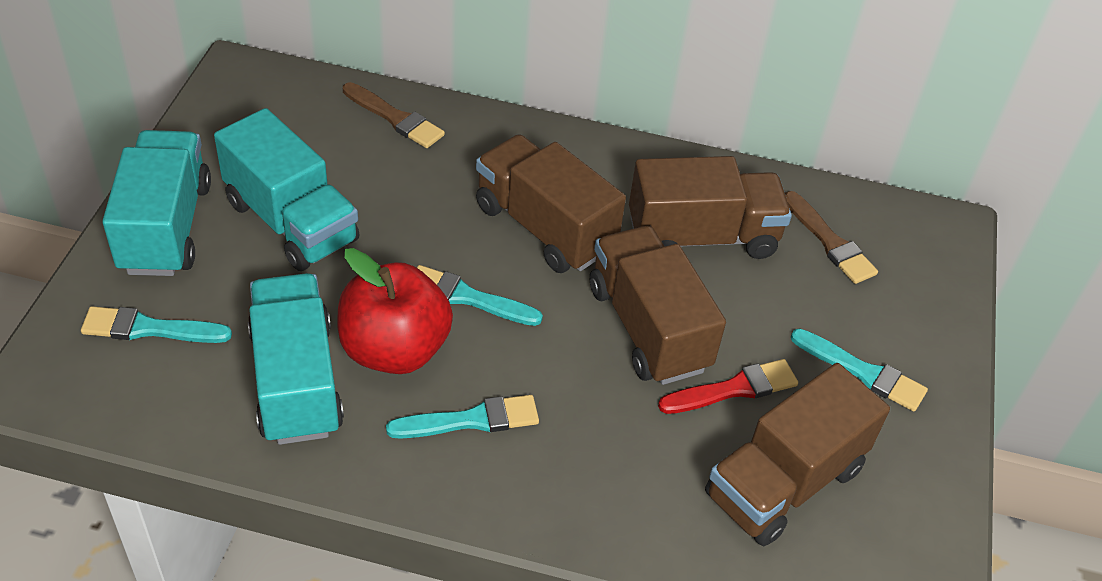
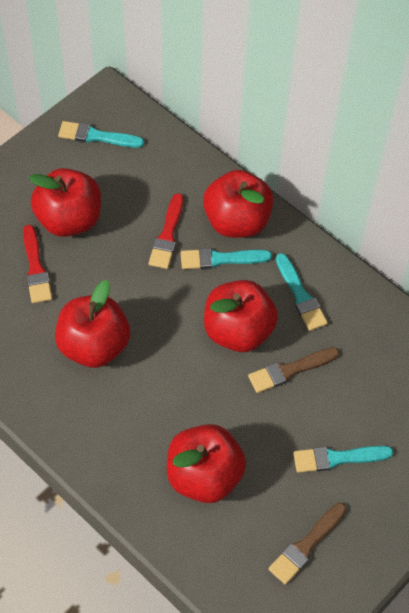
brown truck: 4 -> 0
red apple: 1 -> 5
red brush: 1 -> 2
turquoise truck: 3 -> 0

